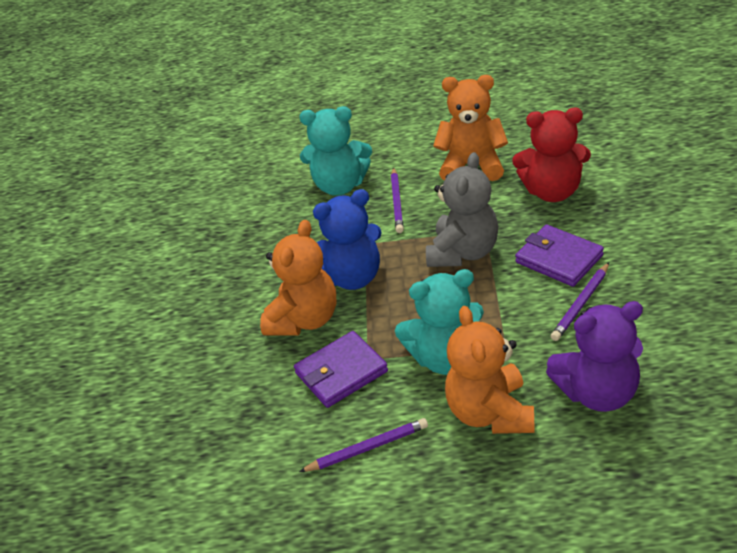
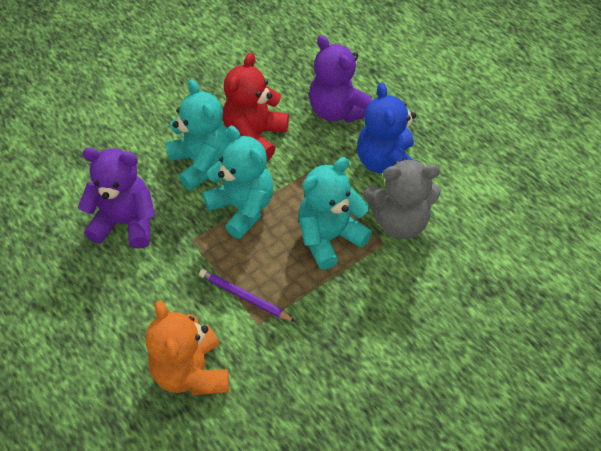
orange teddy bear: 3 -> 1
purple pencil: 3 -> 1
purple teddy bear: 1 -> 2
purple wallet: 2 -> 0
turquoise teddy bear: 2 -> 3

